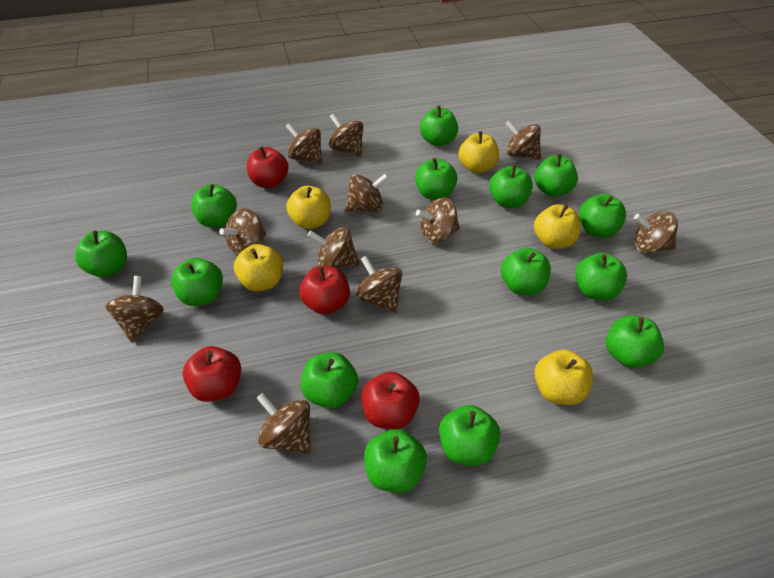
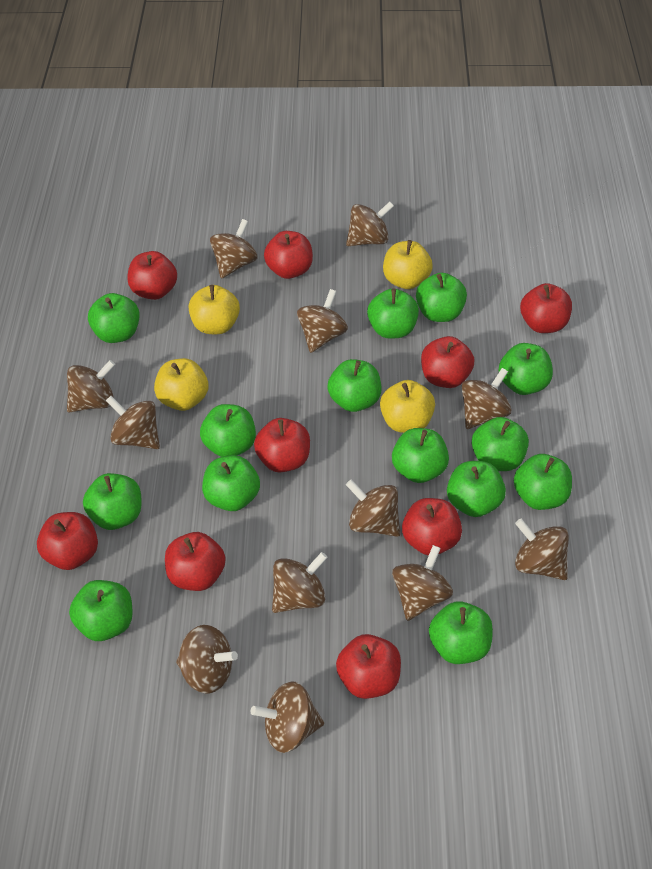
brown spinning top: 11 -> 12
red apple: 4 -> 9
yellow apple: 5 -> 4

